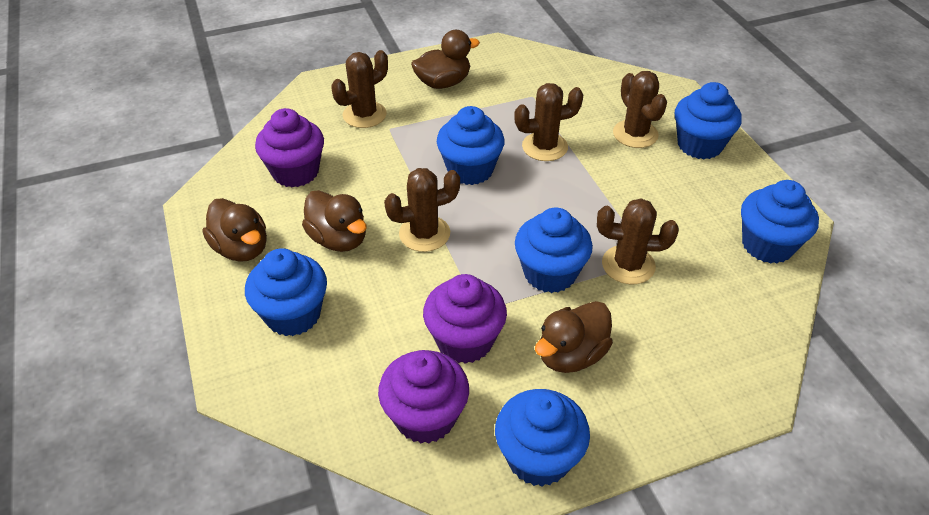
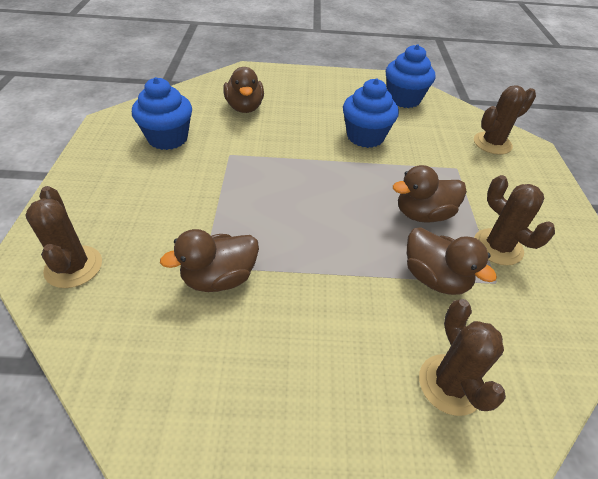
blue cupcake: 6 -> 3
brown cactus: 5 -> 4
purple cupcake: 3 -> 0

